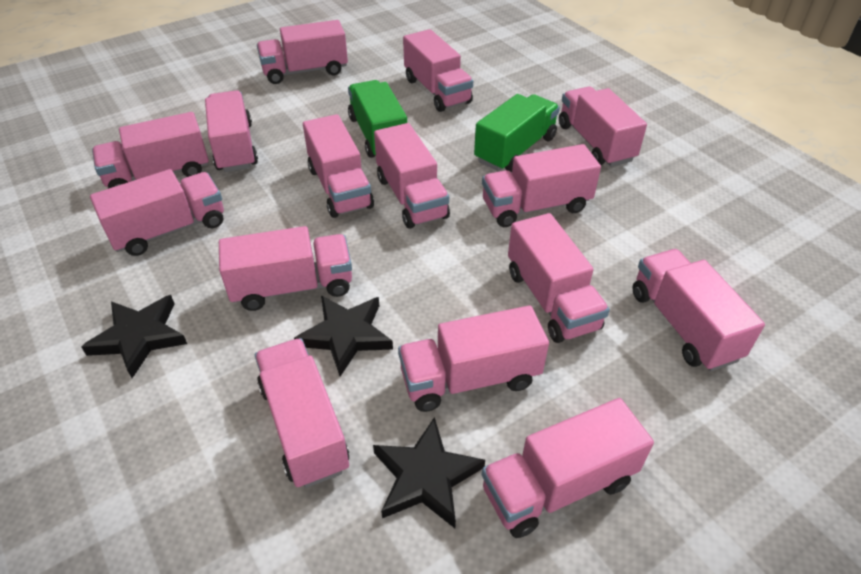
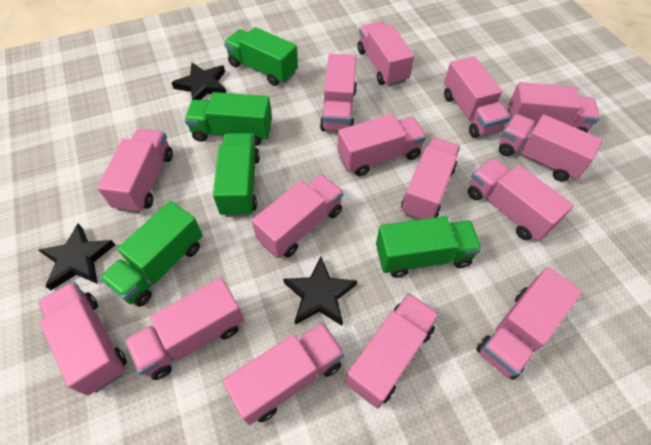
green truck: 2 -> 5

